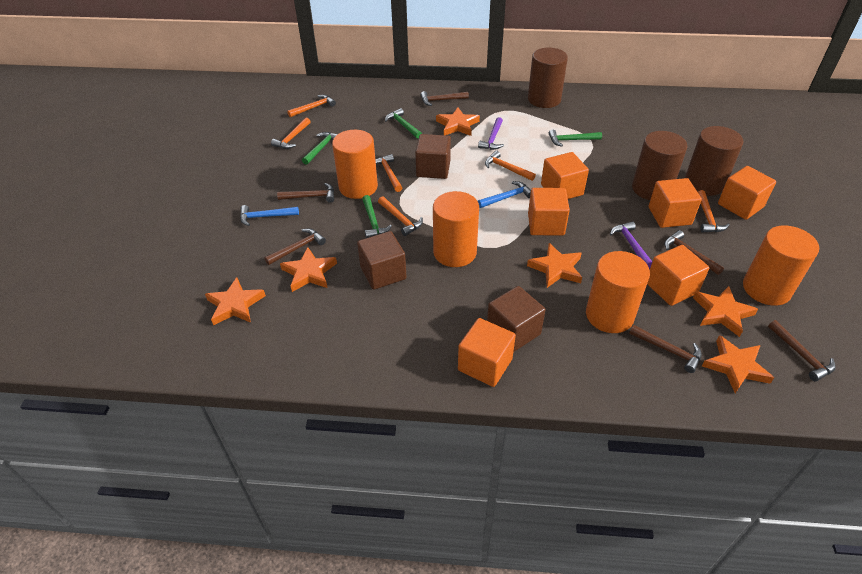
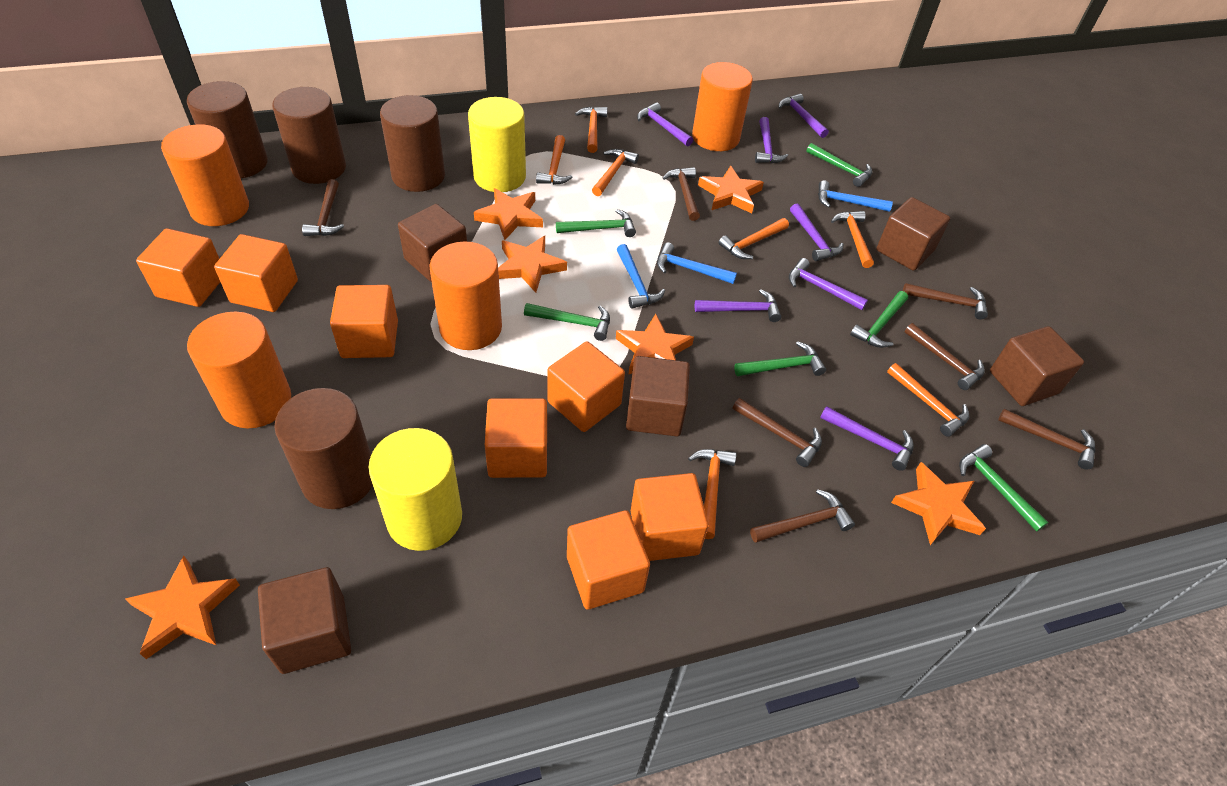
blue hammer: 2 -> 3
brown cube: 3 -> 5
brown cylinder: 3 -> 4
brown hammer: 6 -> 7
green hammer: 4 -> 6
orange cube: 6 -> 7
orange hammer: 6 -> 7
purple hammer: 2 -> 7
yellow cylinder: 0 -> 2

